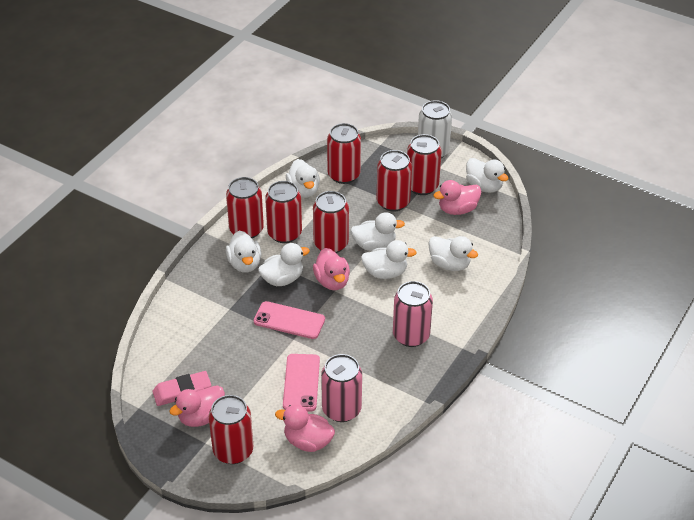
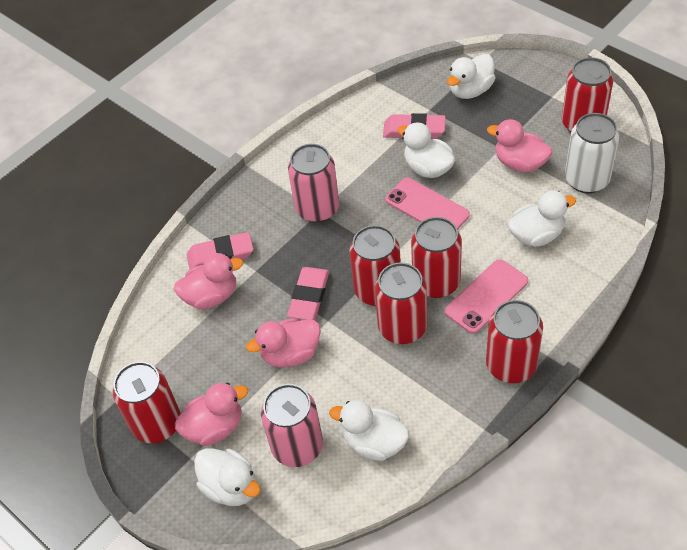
pink eraser: 1 -> 3
red can: 7 -> 6
white duck: 7 -> 5

